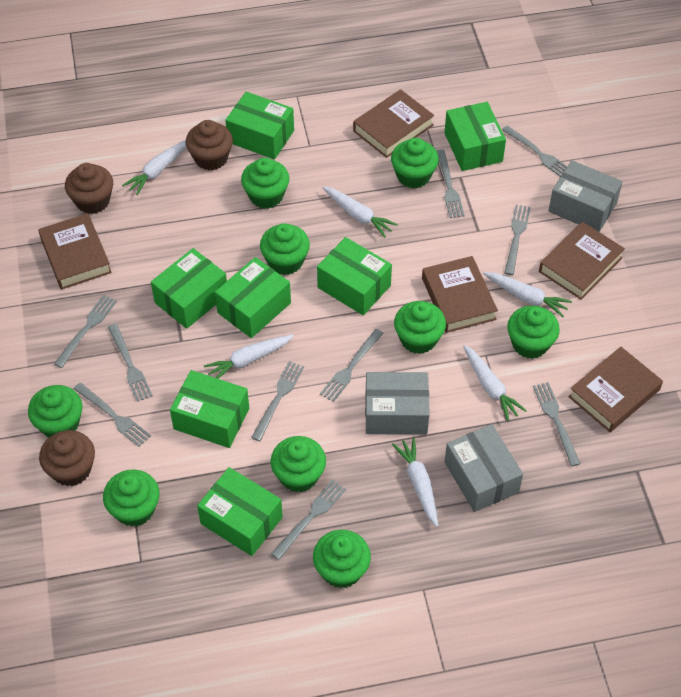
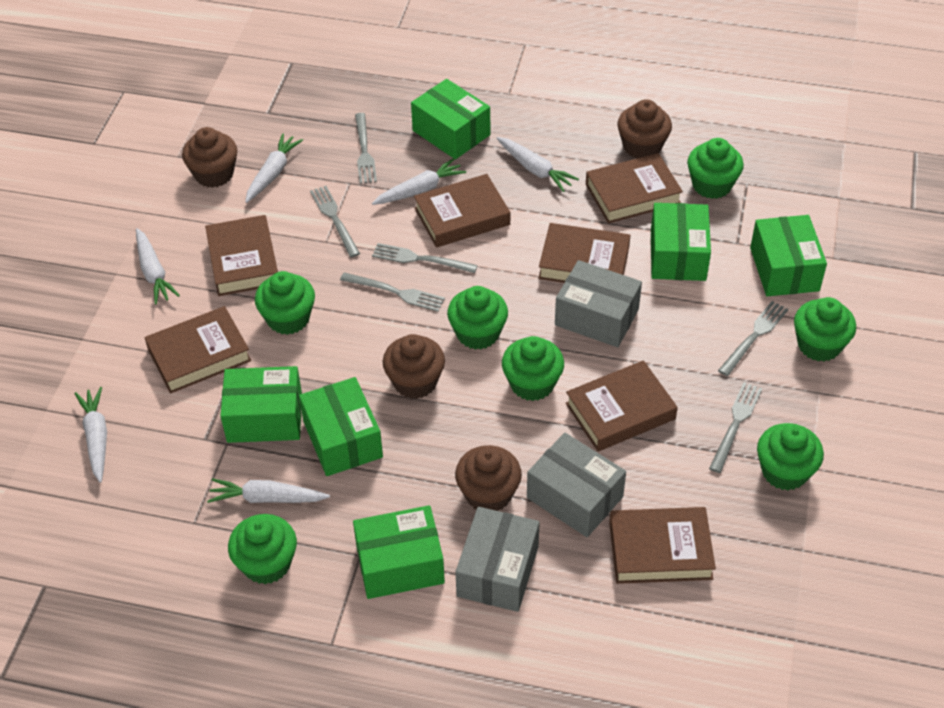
brown book: 5 -> 7
brown cupcake: 3 -> 4
green box: 7 -> 6
green cupcake: 9 -> 7
grey fork: 10 -> 6

